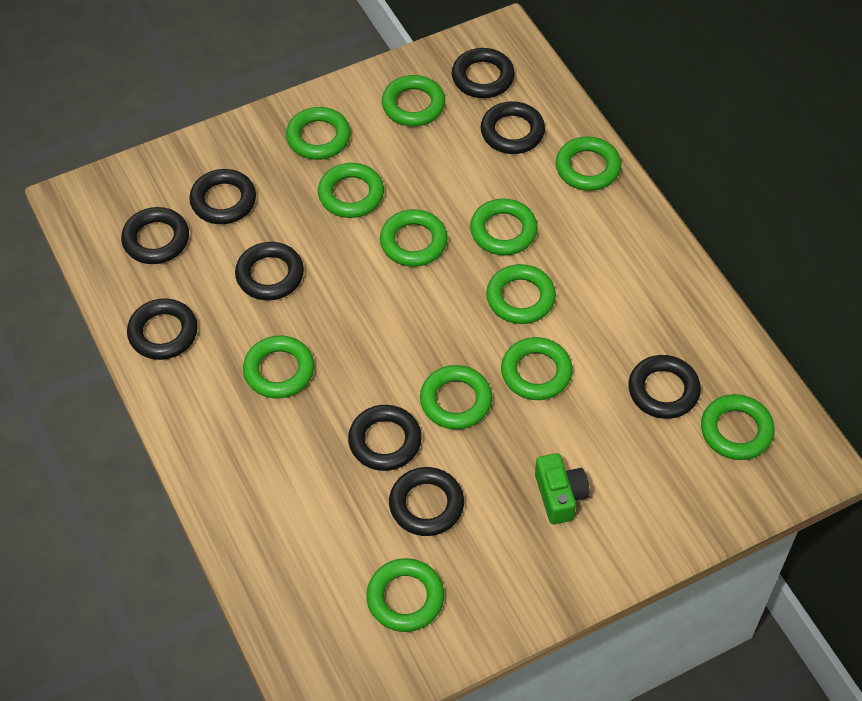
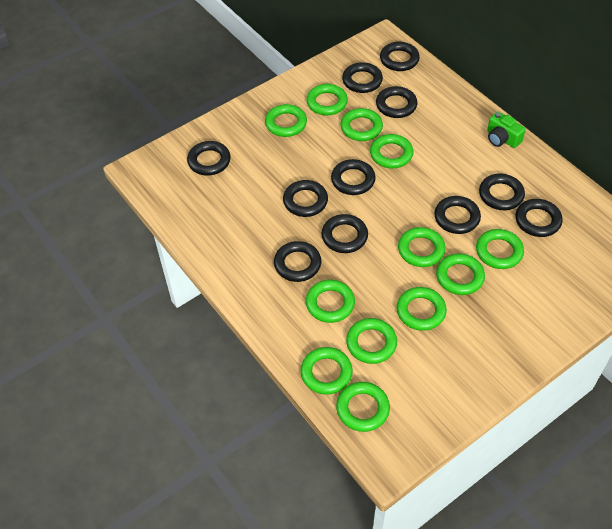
black ring: 9 -> 11

